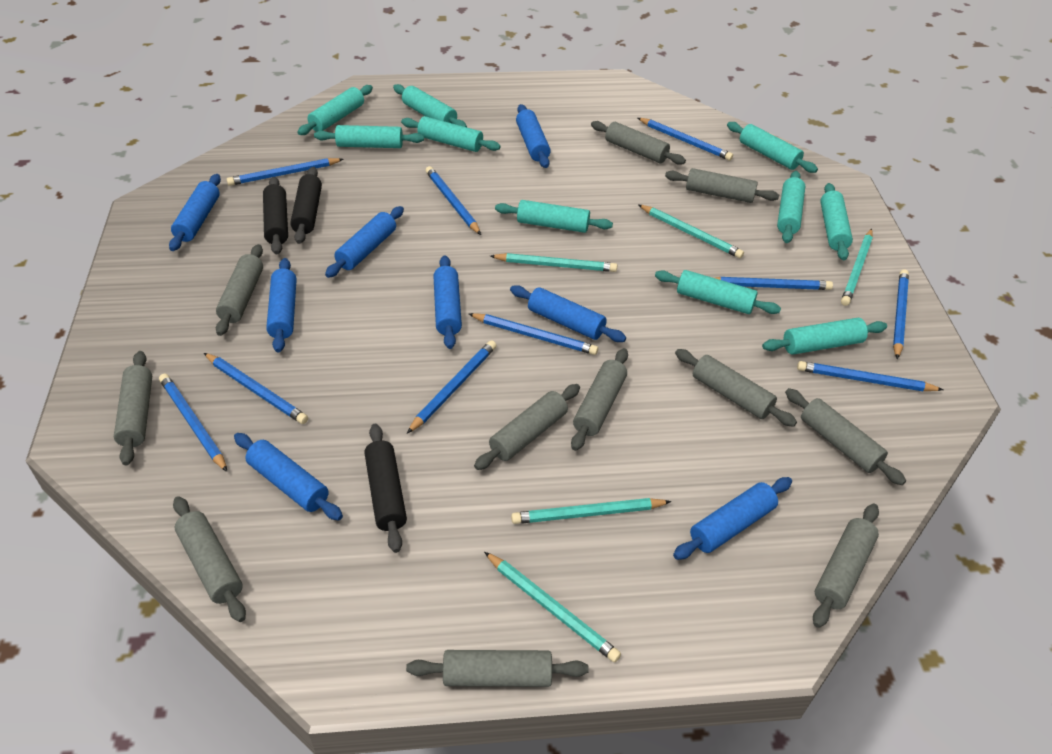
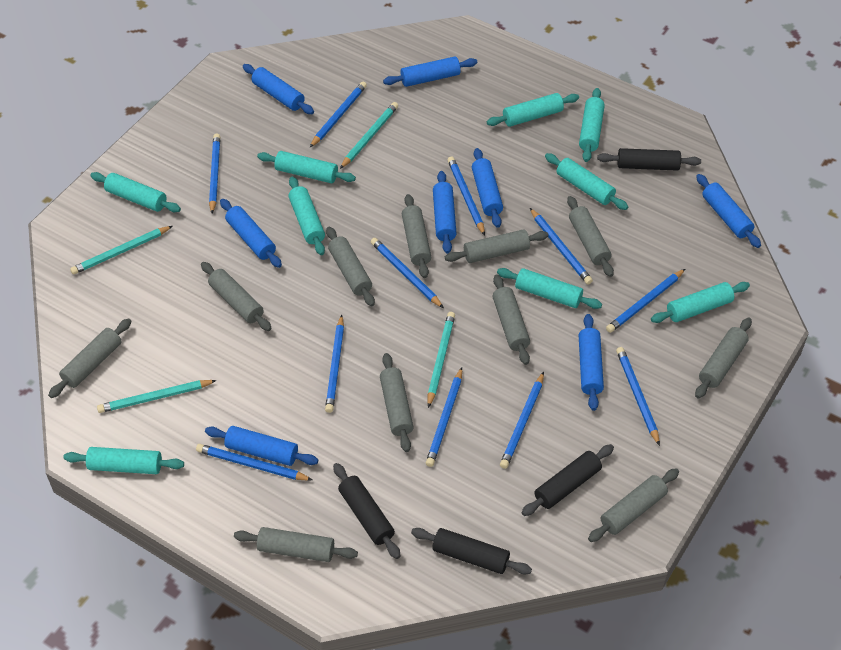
black rolling pin: 3 -> 4
blue pencil: 10 -> 11
turquoise pencil: 5 -> 4
turquoise rolling pin: 10 -> 9

